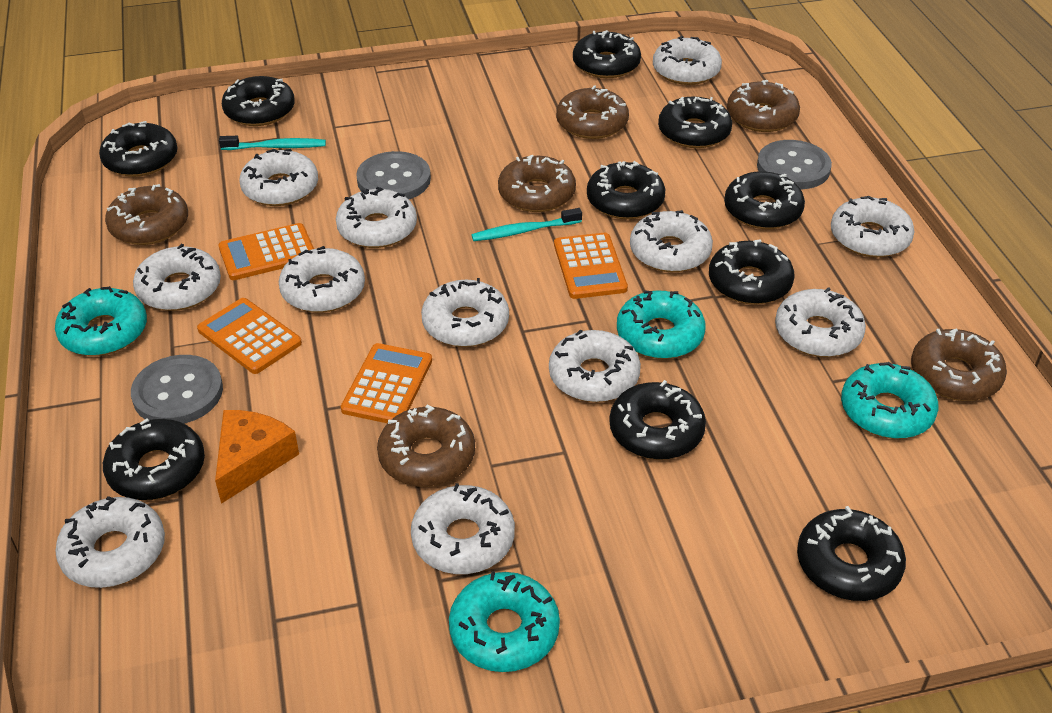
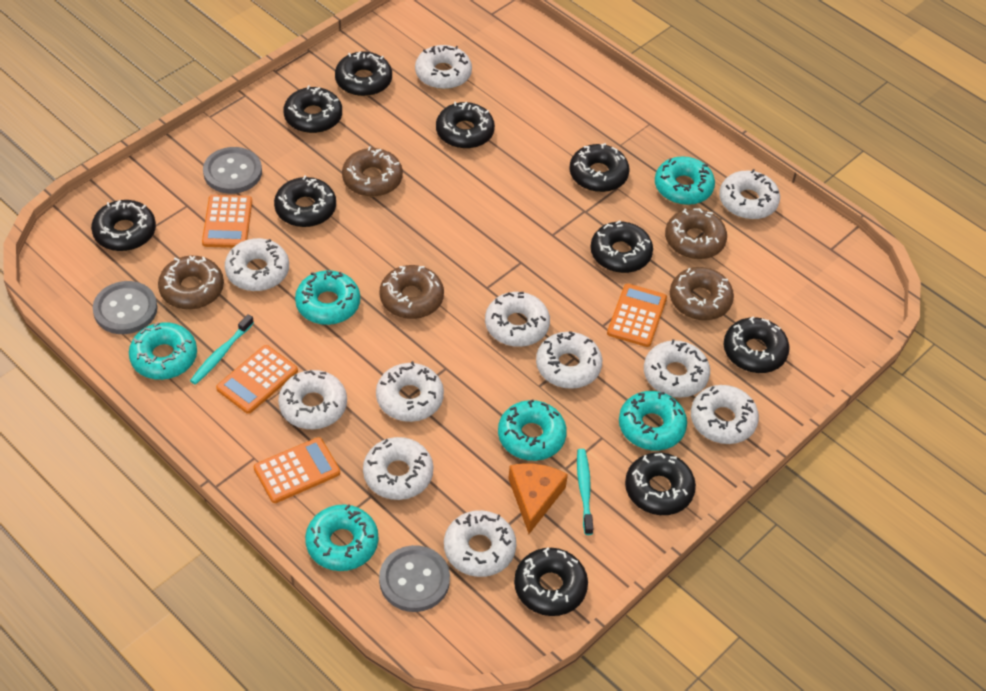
brown donut: 6 -> 5
turquoise donut: 4 -> 6
white donut: 12 -> 11

